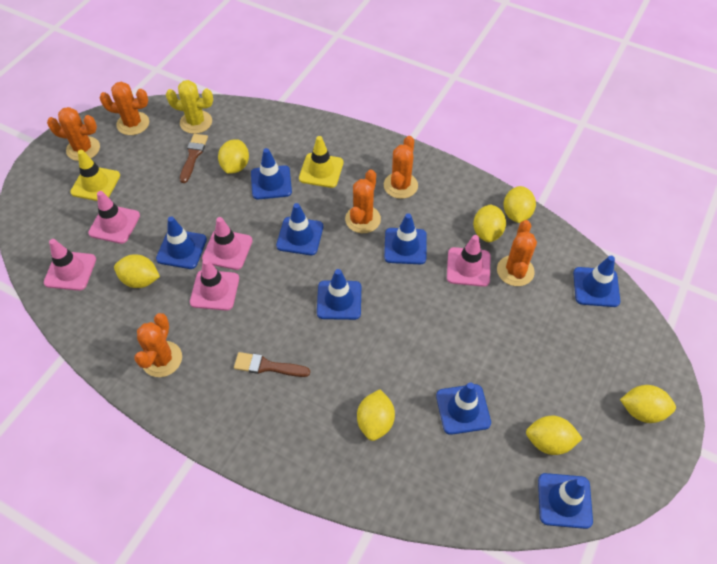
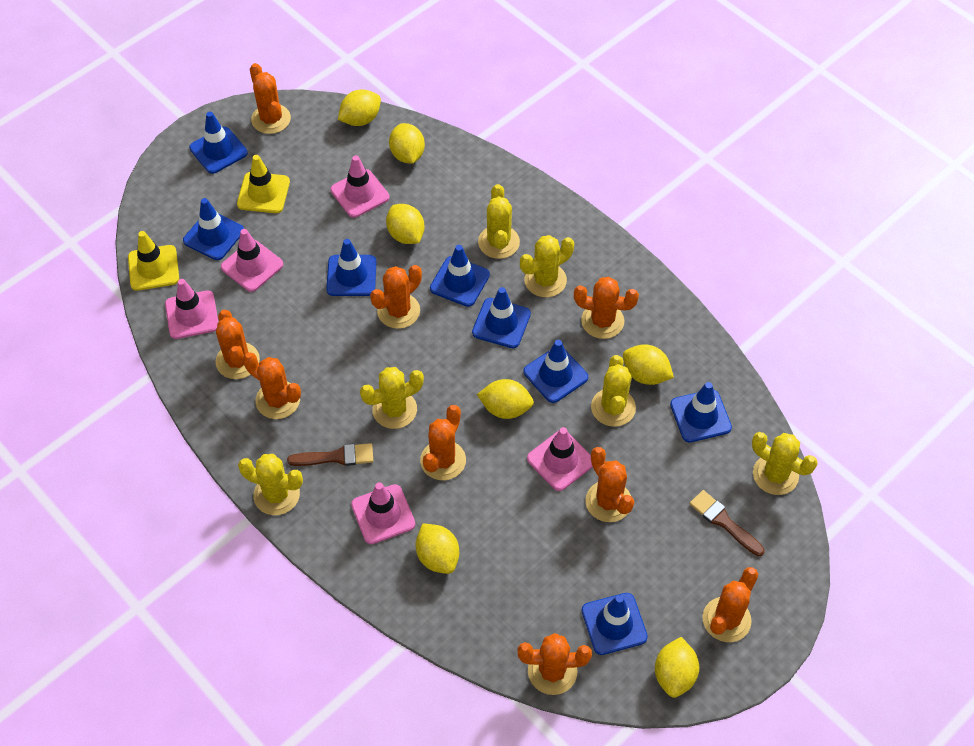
orange cactus: 6 -> 9
yellow cactus: 1 -> 6

